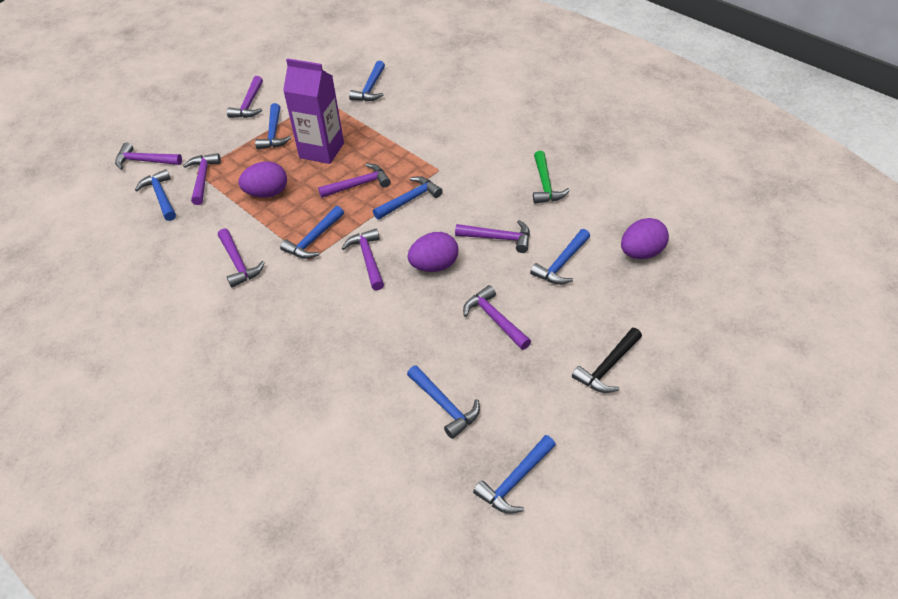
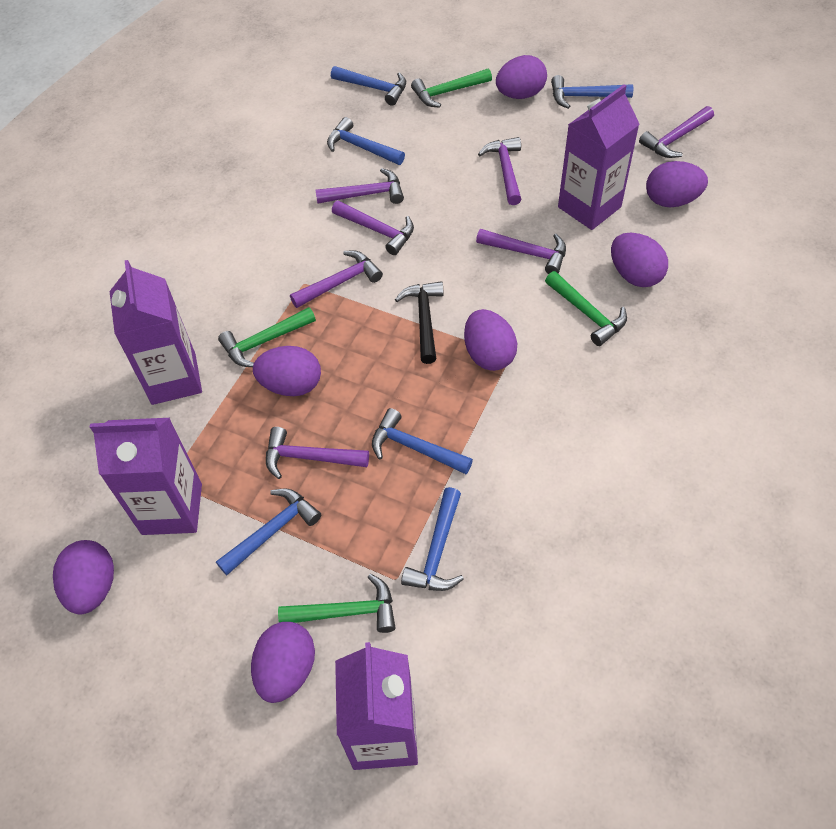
blue hammer: 8 -> 6
green hammer: 1 -> 4
purple carton: 1 -> 4
purple egg: 3 -> 7
purple hammer: 8 -> 7

